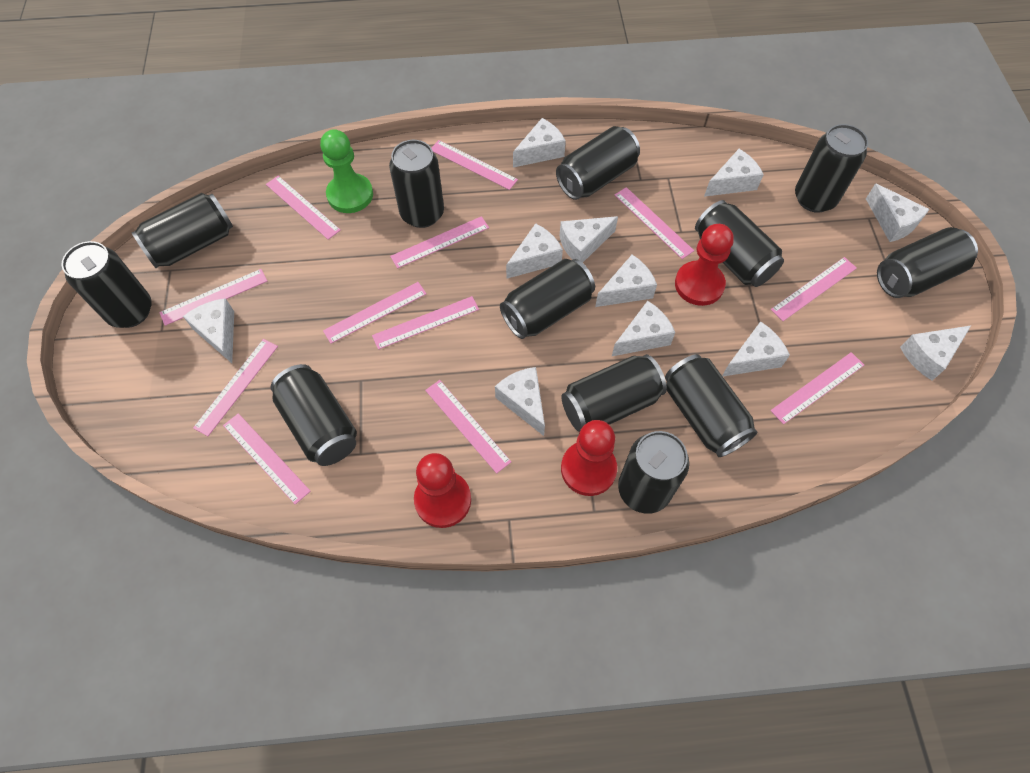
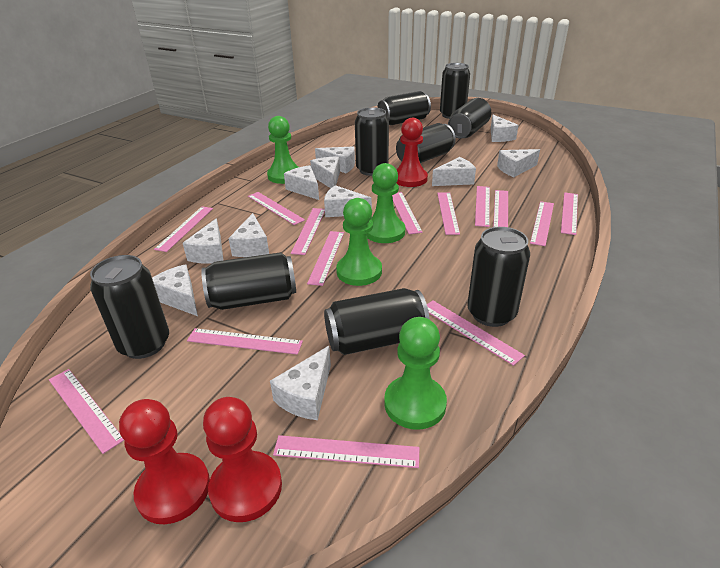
black can: 12 -> 9
green pawn: 1 -> 4
pink ruler: 12 -> 14

